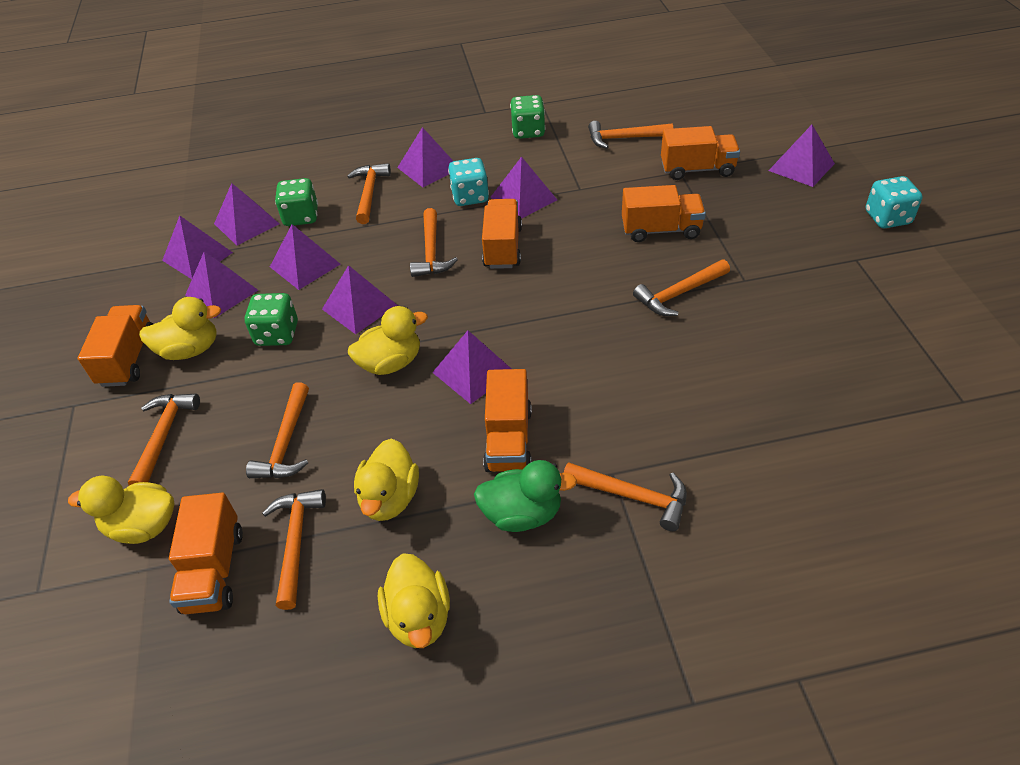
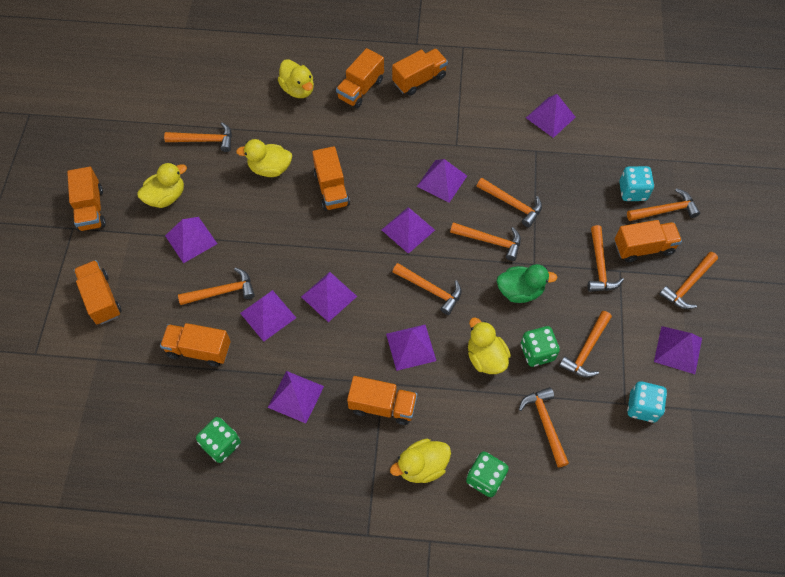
orange hammer: 8 -> 10
orange truck: 6 -> 8

